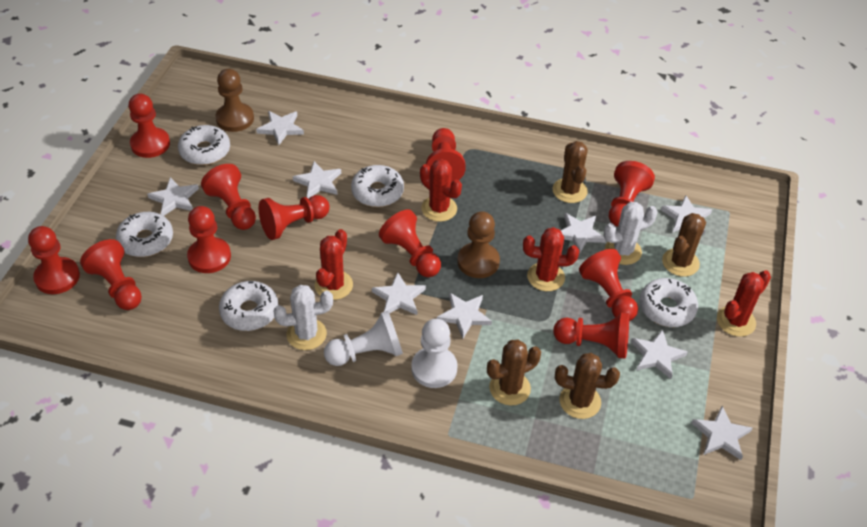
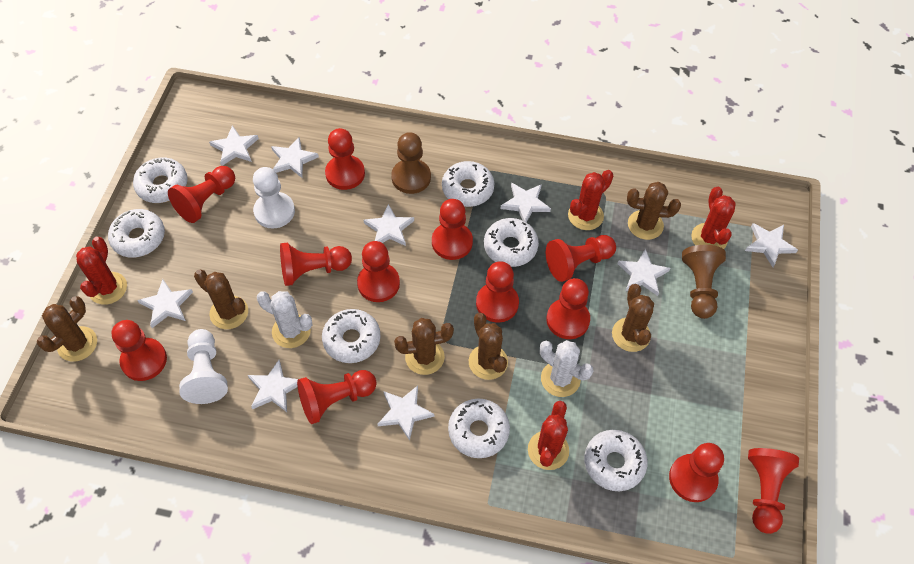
brown cactus: 4 -> 6
red pawn: 11 -> 12
white donut: 5 -> 7

